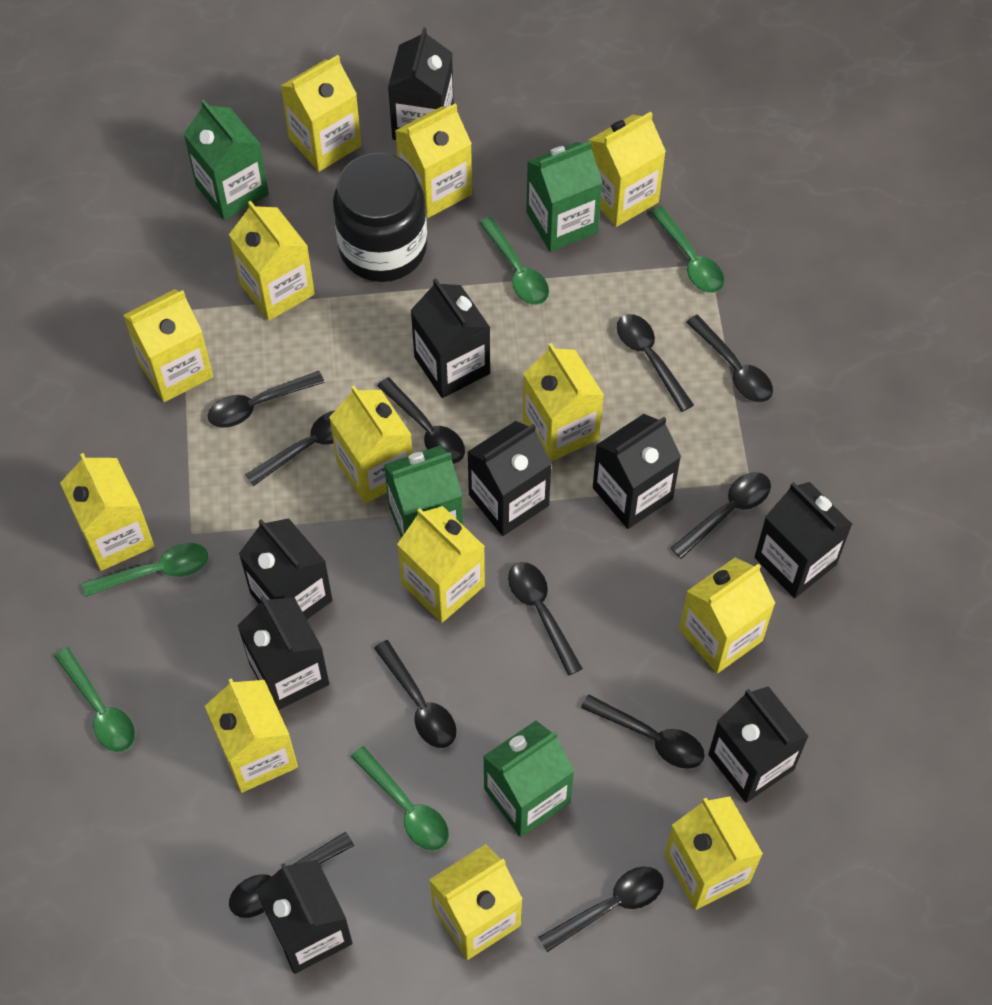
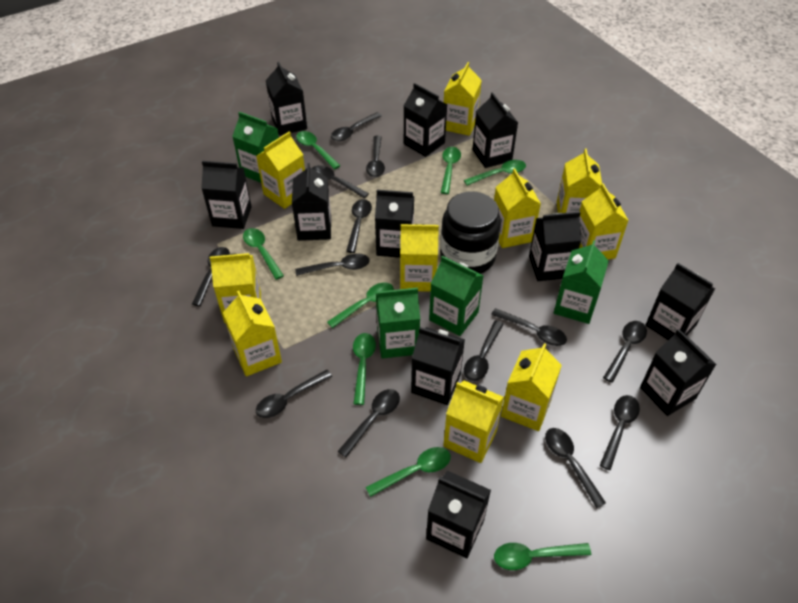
black carton: 9 -> 11
black spoon: 11 -> 13
green spoon: 5 -> 8
yellow carton: 13 -> 10

